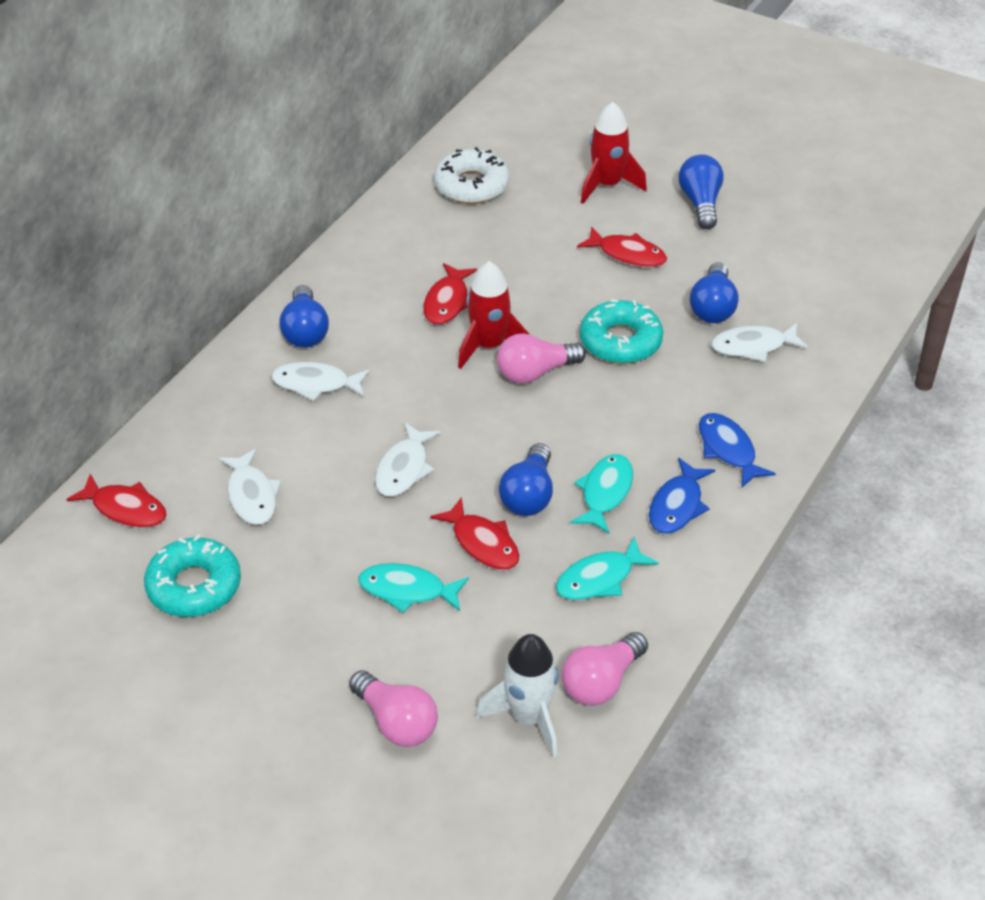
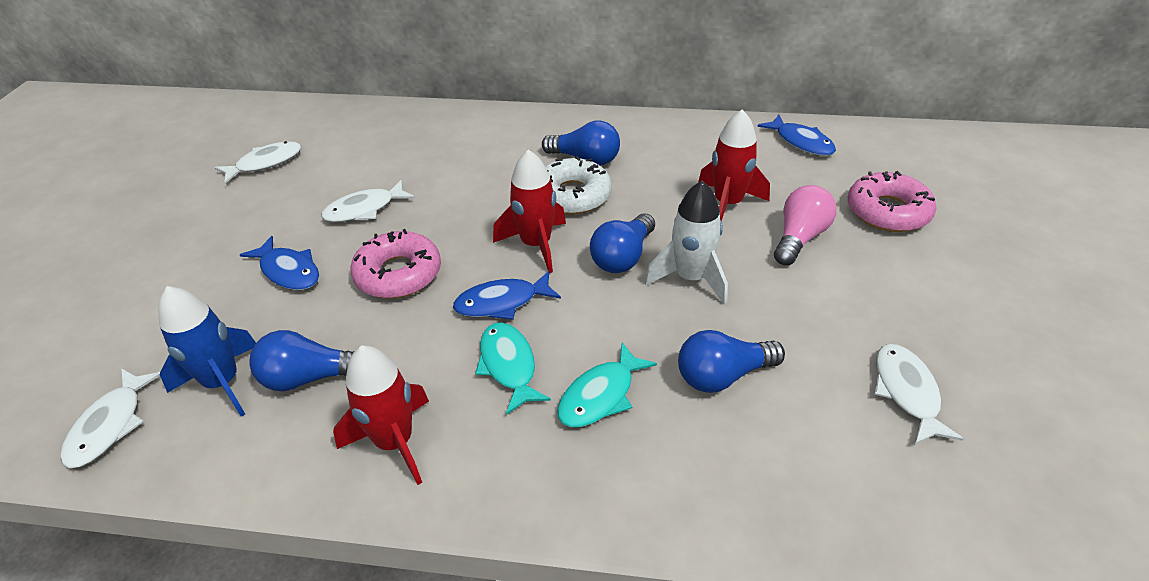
blue fish: 2 -> 3
blue rocket: 0 -> 1
pink donut: 0 -> 2
pink light bulb: 3 -> 1
red fish: 4 -> 0
red rocket: 2 -> 3
turquoise donut: 2 -> 0
turquoise fish: 3 -> 2

